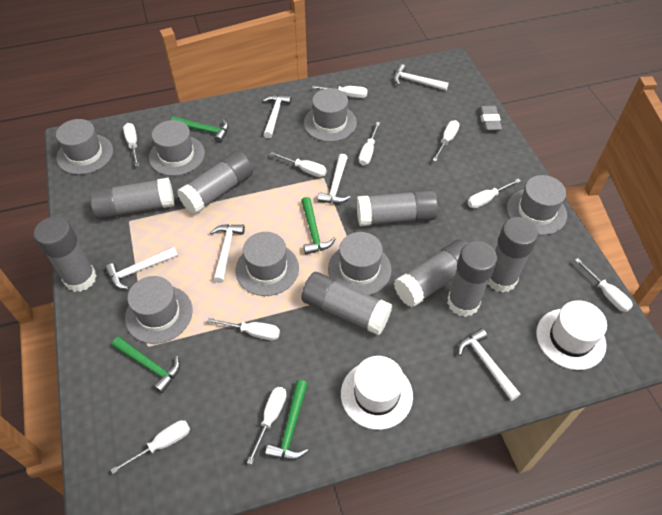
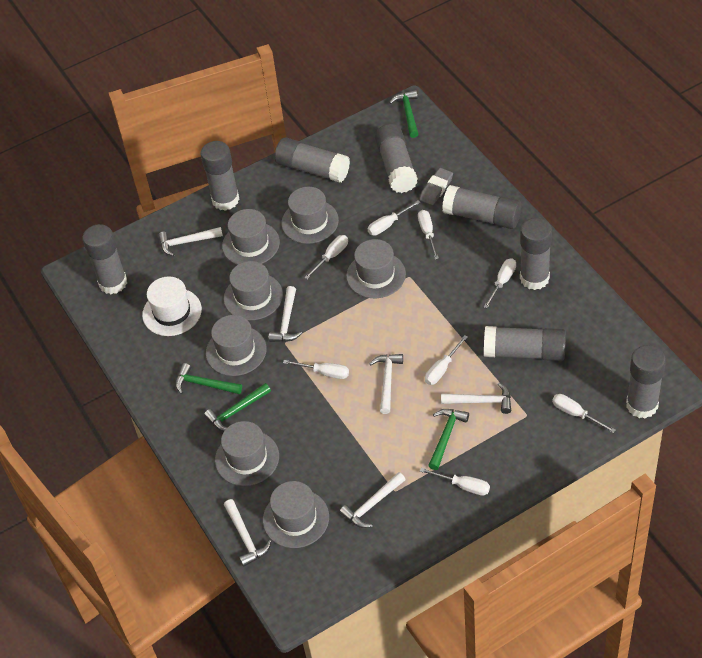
white hat: 2 -> 1
white screwdriver: 10 -> 8

